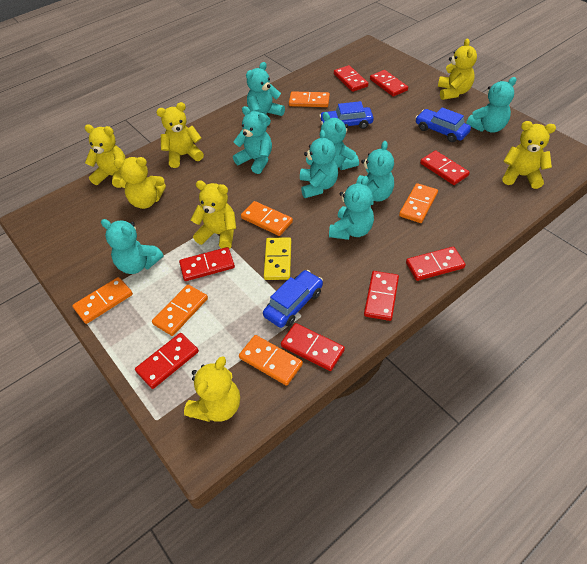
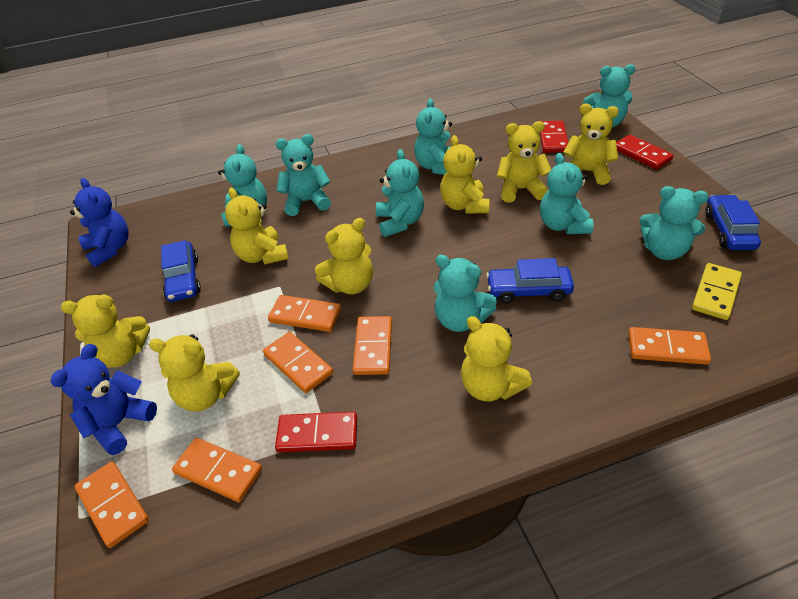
blue teddy bear: 0 -> 2
red domino: 8 -> 3
yellow teddy bear: 7 -> 8

